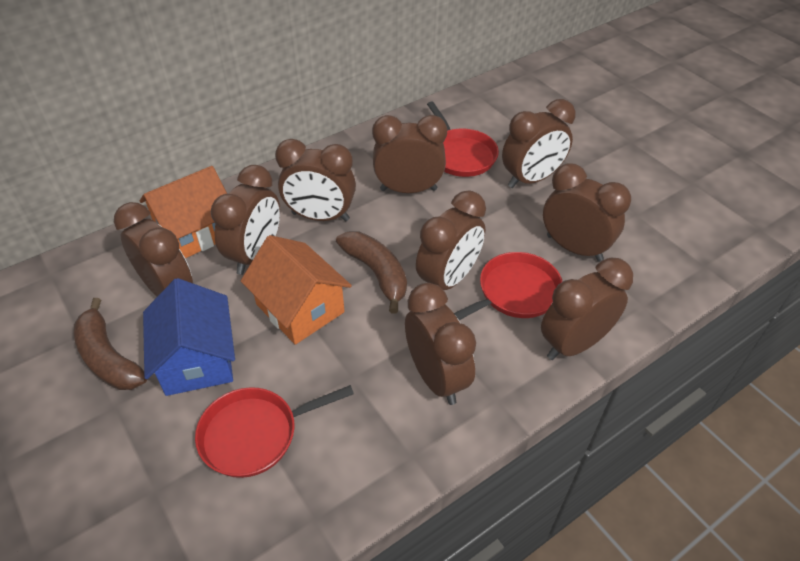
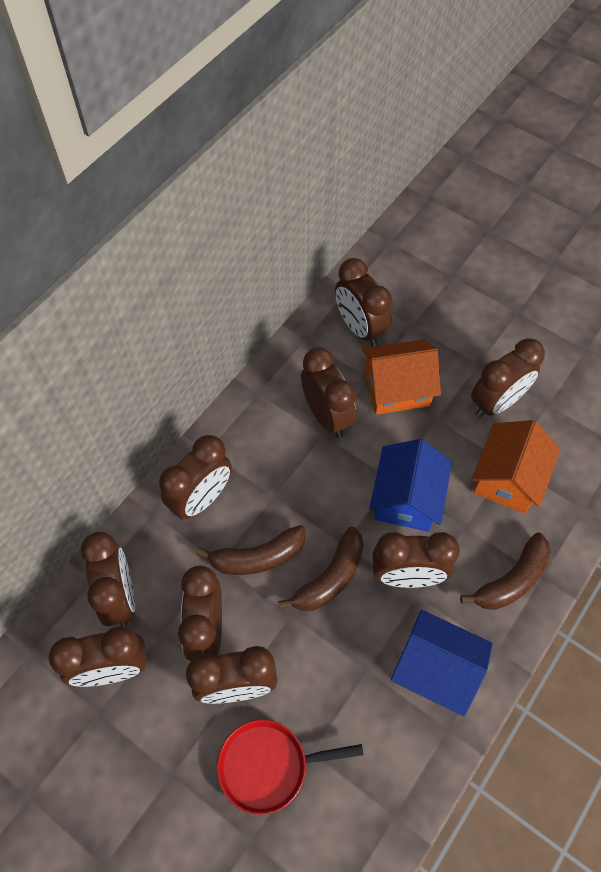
blue house: 1 -> 2
brown banana: 2 -> 3
red pan: 3 -> 1

